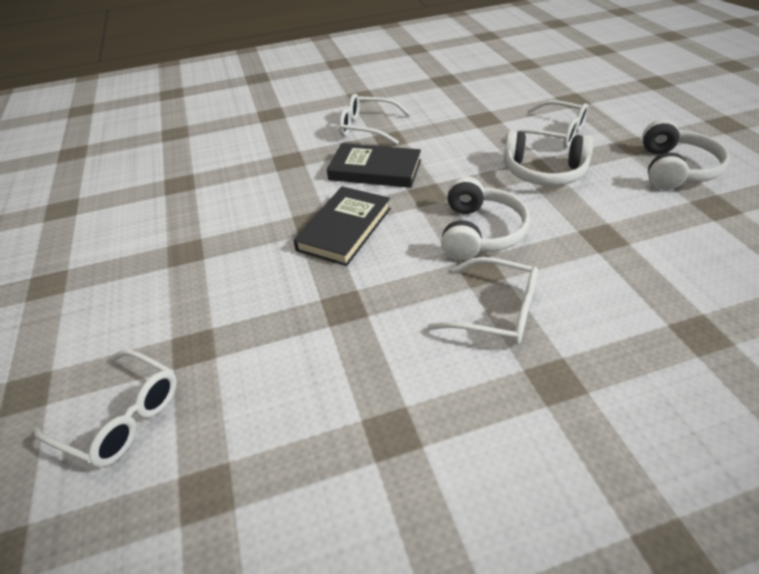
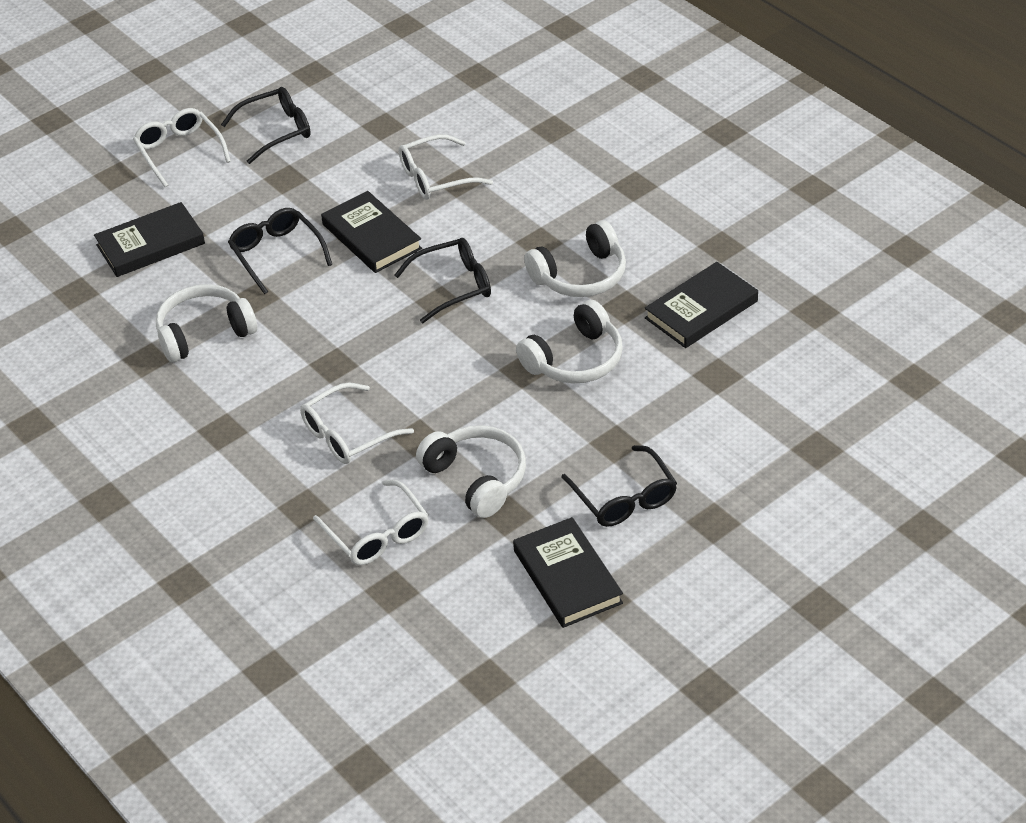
black book: 2 -> 4
black glasses: 0 -> 4
white headphones: 3 -> 4

